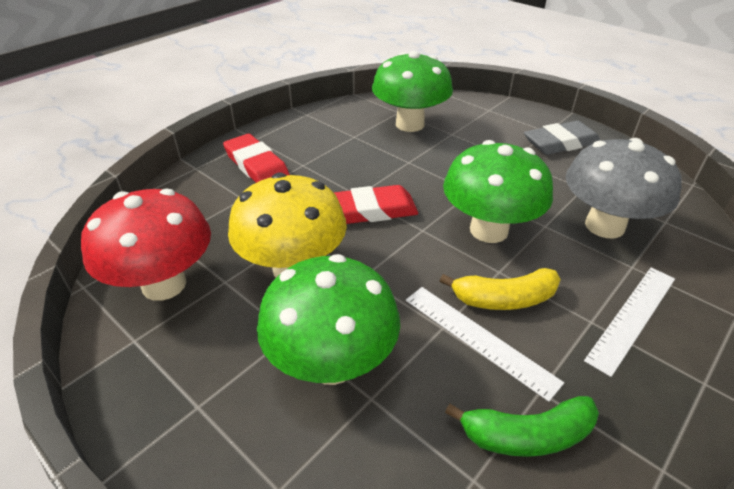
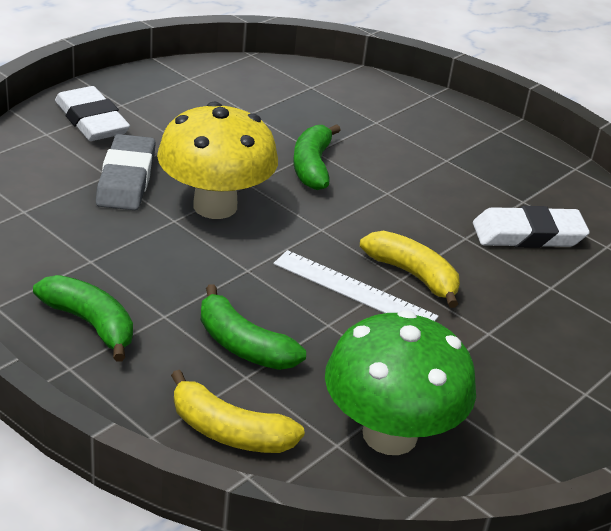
green banana: 1 -> 3
green mushroom: 3 -> 1
grey mushroom: 1 -> 0
red eraser: 2 -> 0
red mushroom: 1 -> 0
white eraser: 0 -> 2
white ruler: 2 -> 1
yellow banana: 1 -> 2

